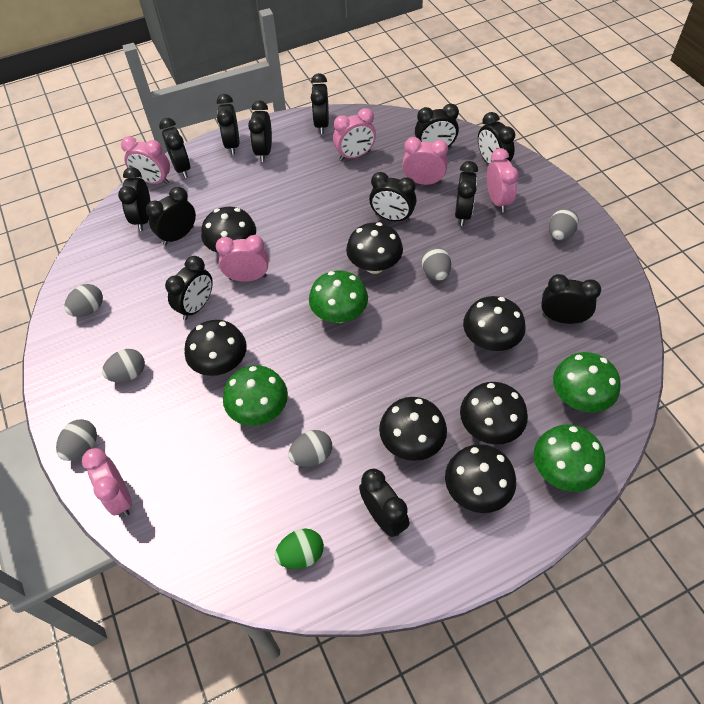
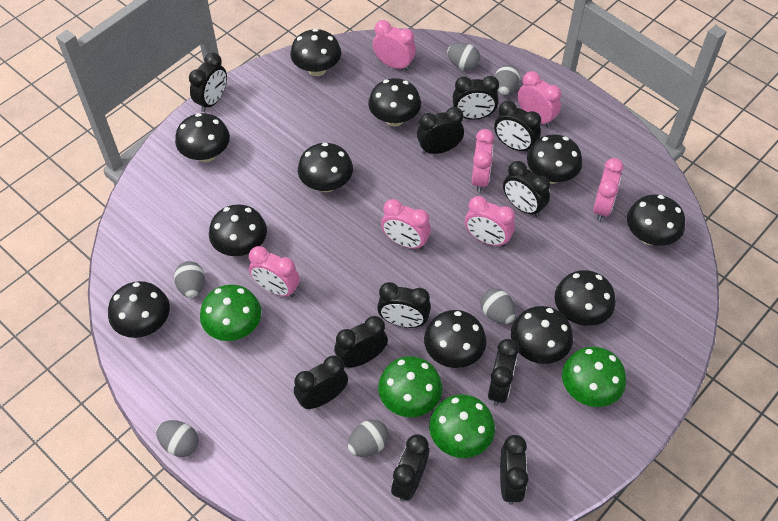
black clock: 13 -> 11
black mushroom: 7 -> 11
green egg: 1 -> 0
pink clock: 6 -> 7

